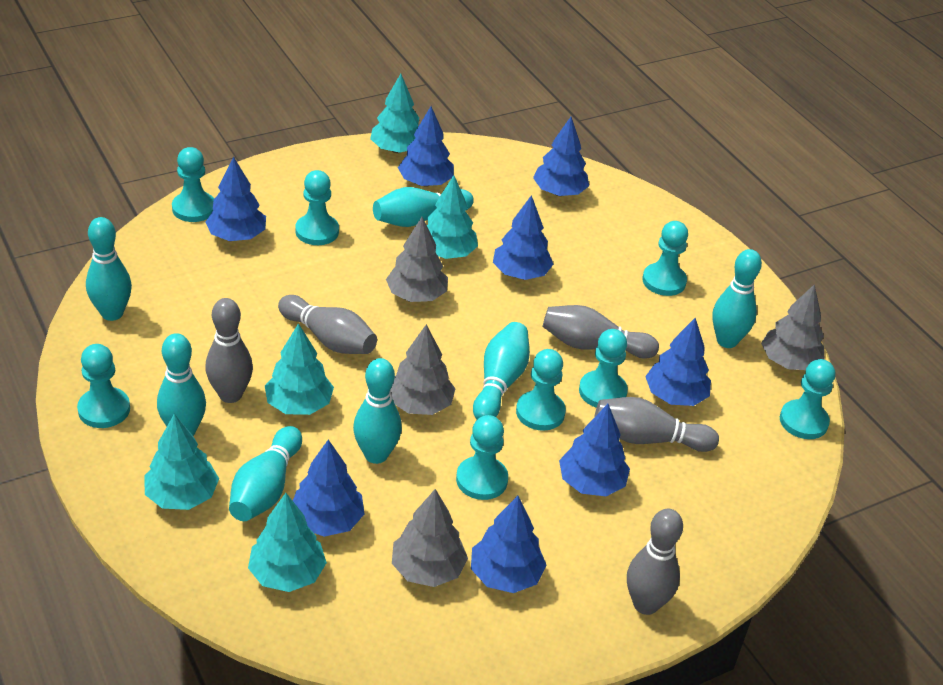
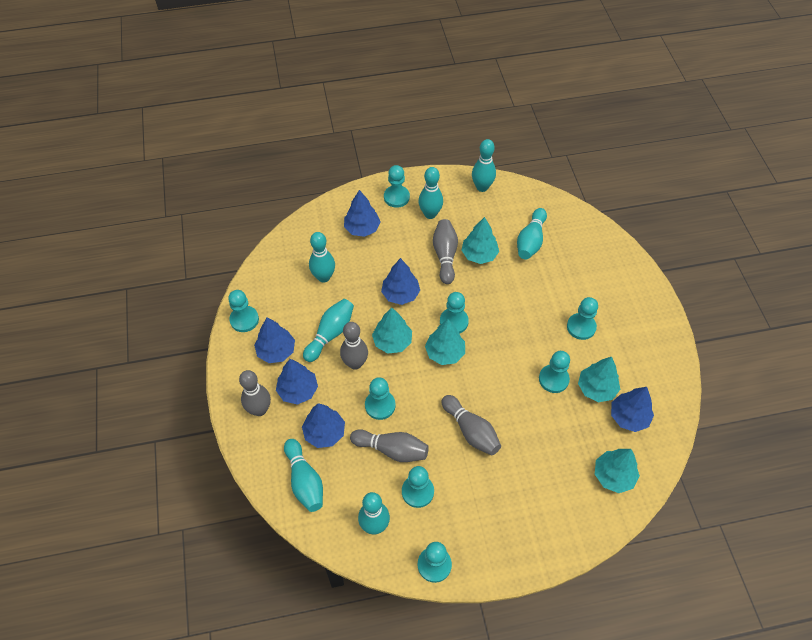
blue tree: 8 -> 6
grey tree: 4 -> 0

